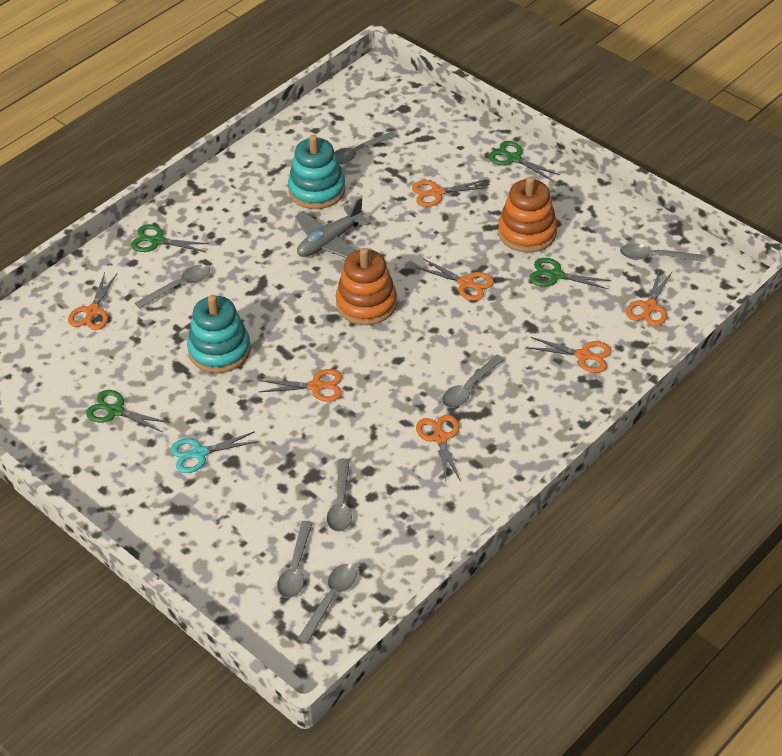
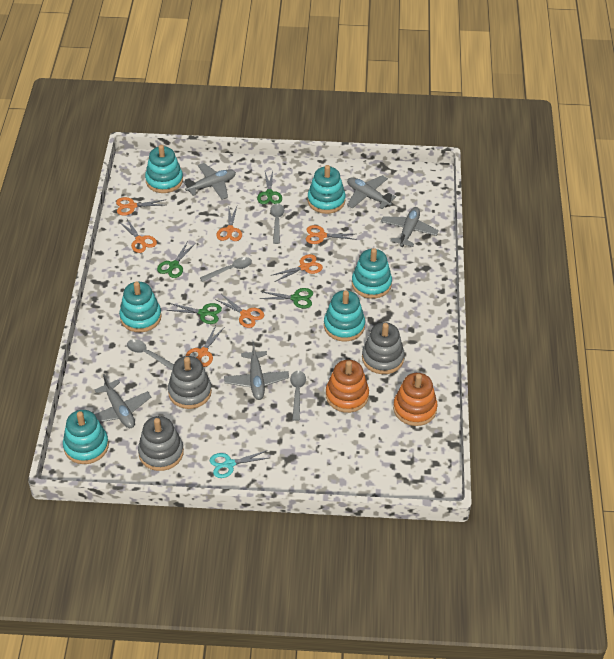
grey plane: 1 -> 5
grey spoon: 7 -> 4
grey stacking toy: 0 -> 3
turquoise stacking toy: 2 -> 6

